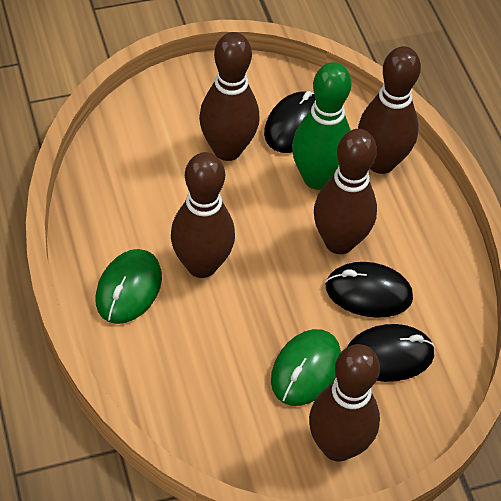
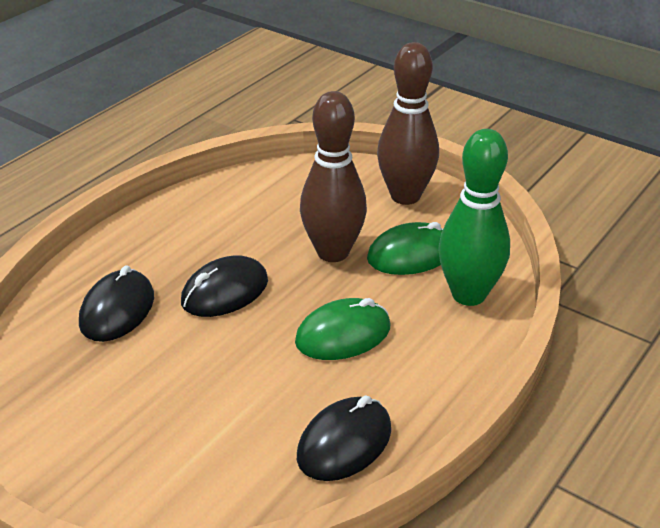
brown bowling pin: 5 -> 2

